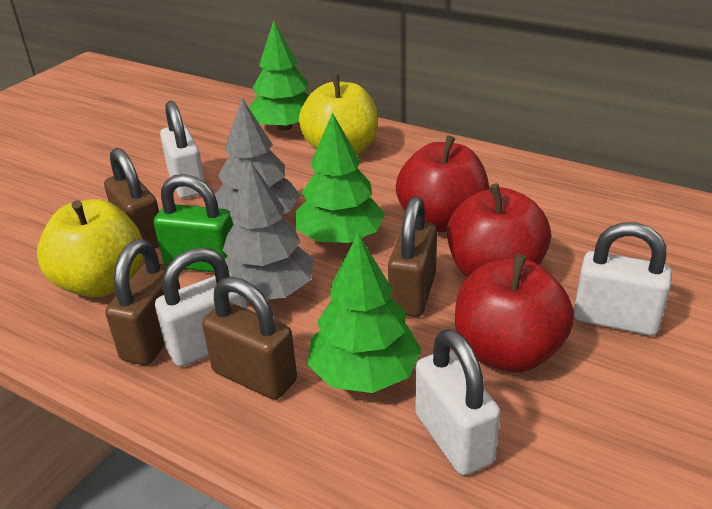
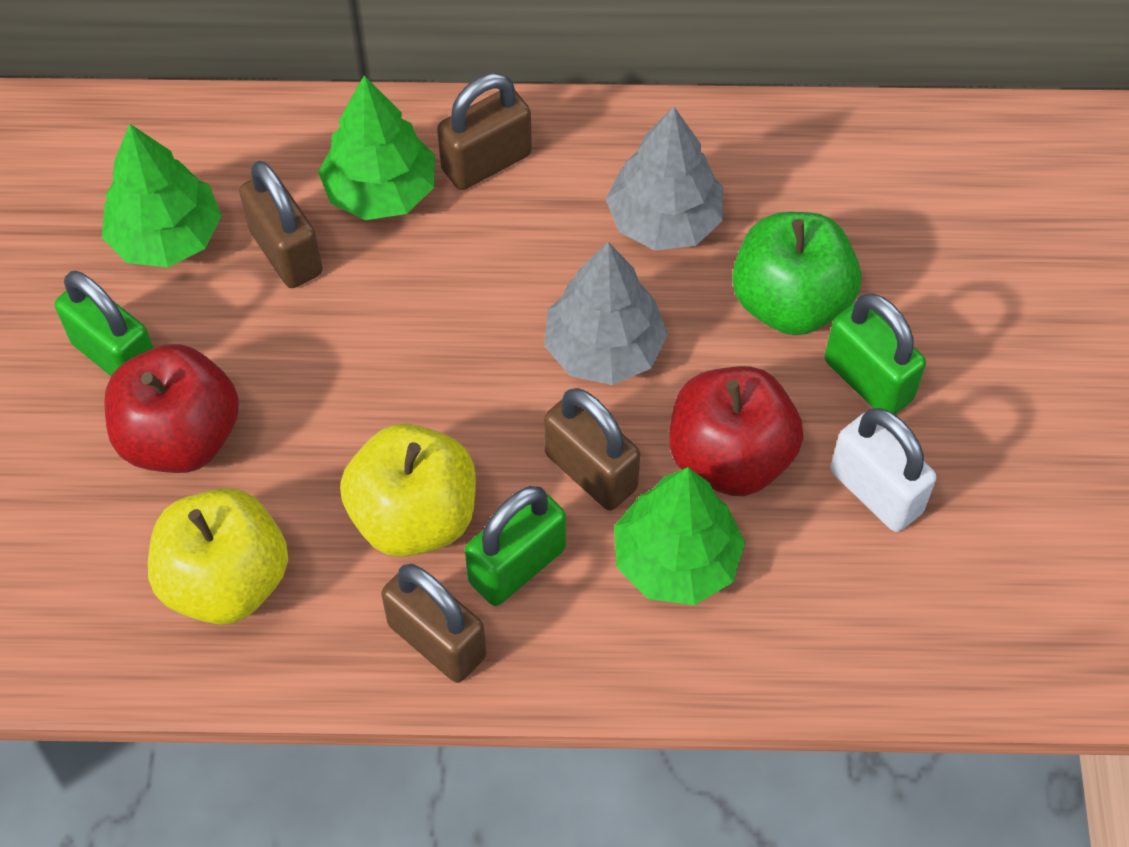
green apple: 0 -> 1
green padlock: 1 -> 3
red apple: 3 -> 2
white padlock: 4 -> 1

